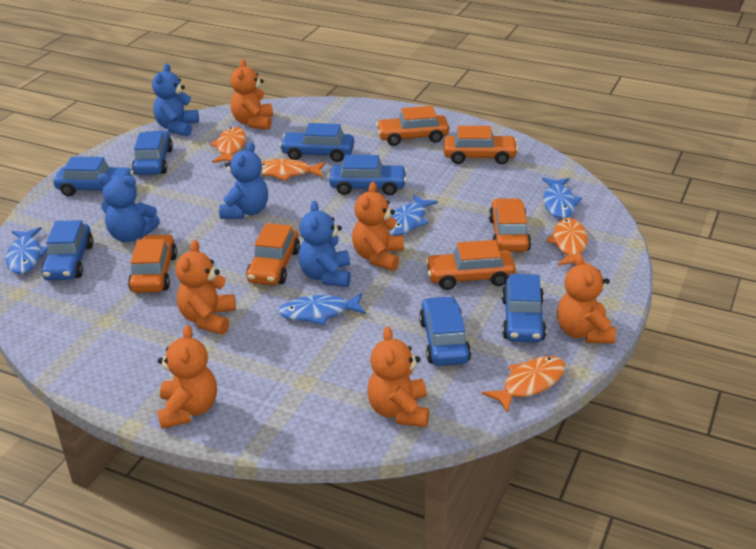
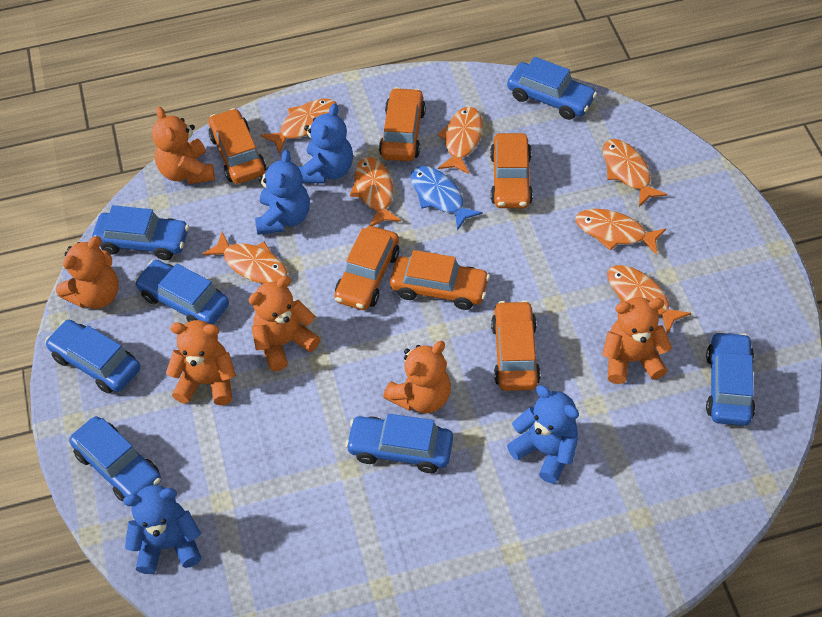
blue fish: 4 -> 1
orange fish: 4 -> 7

